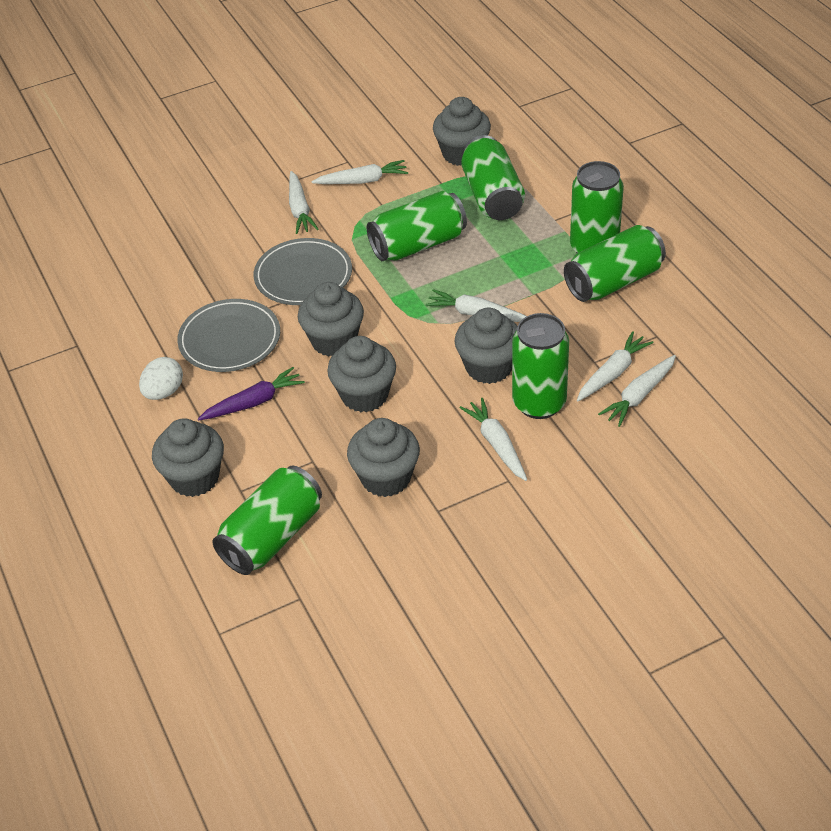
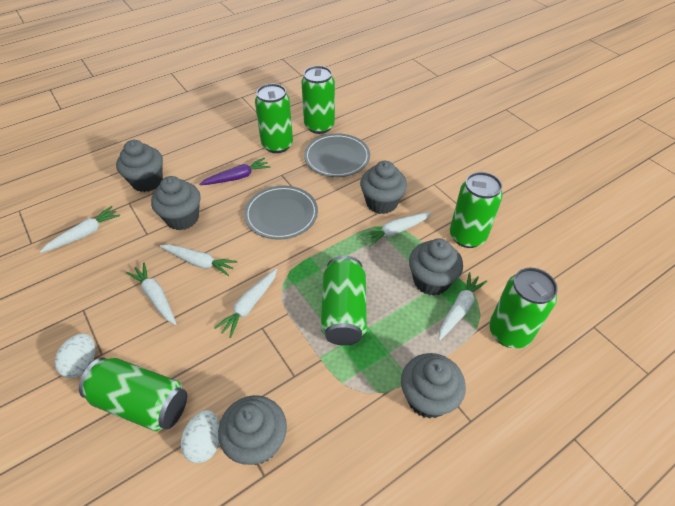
white egg: 1 -> 2

